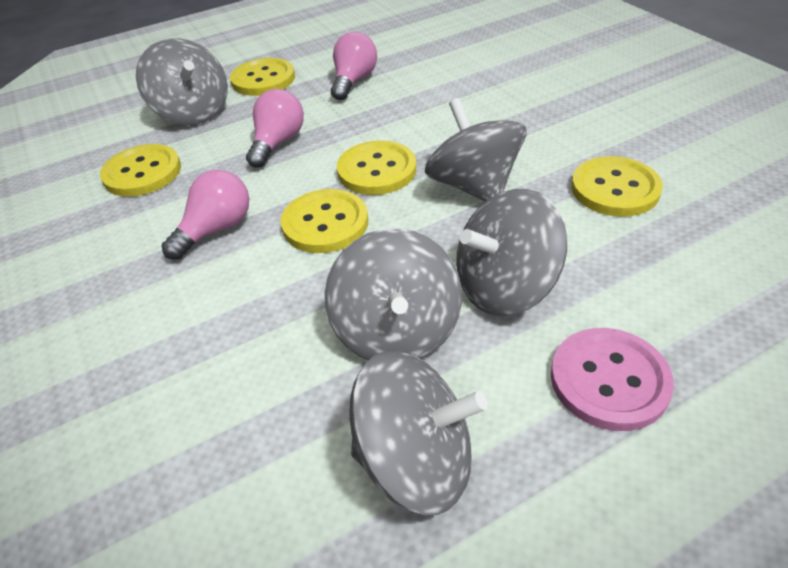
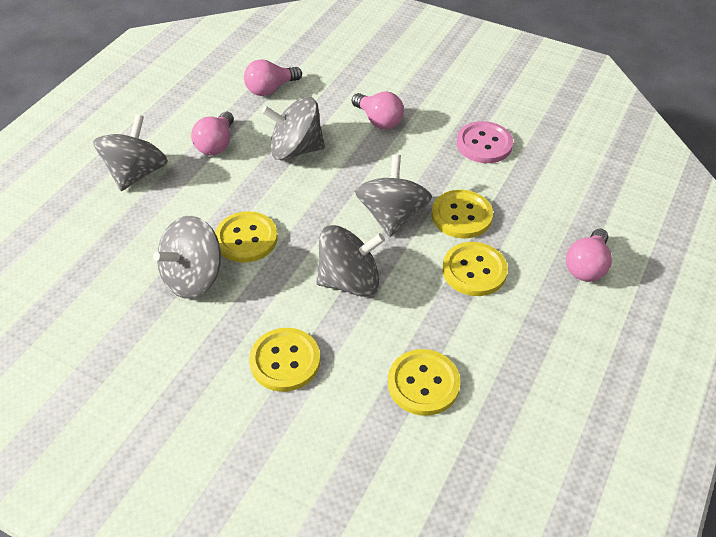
pink light bulb: 3 -> 4

